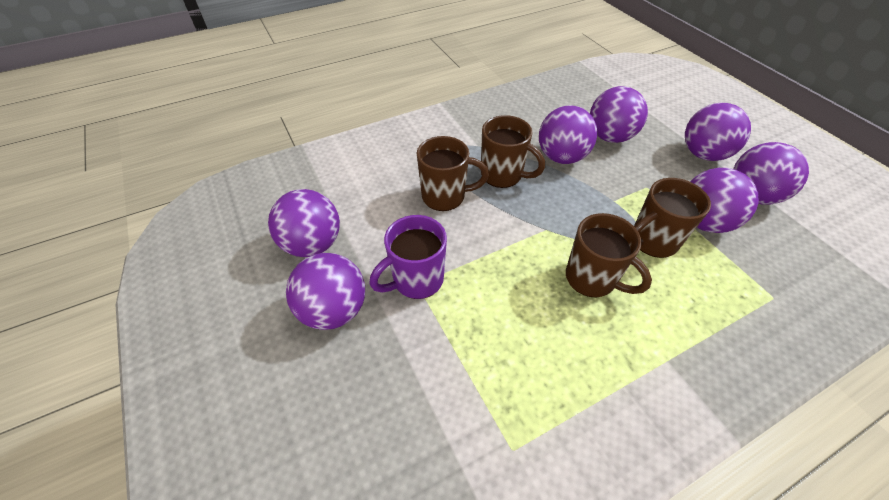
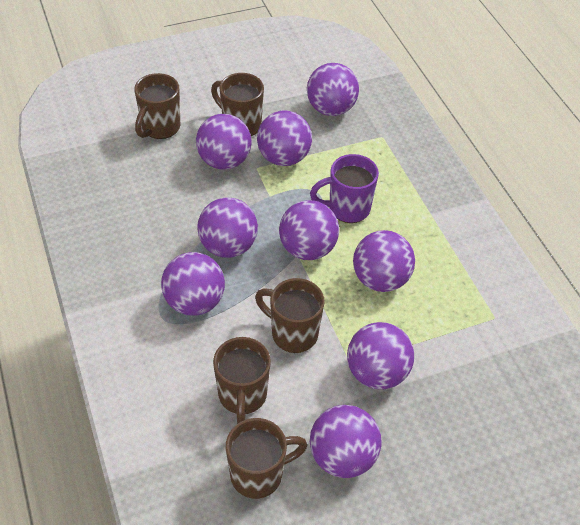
brown mug: 4 -> 5
purple ball: 7 -> 9

